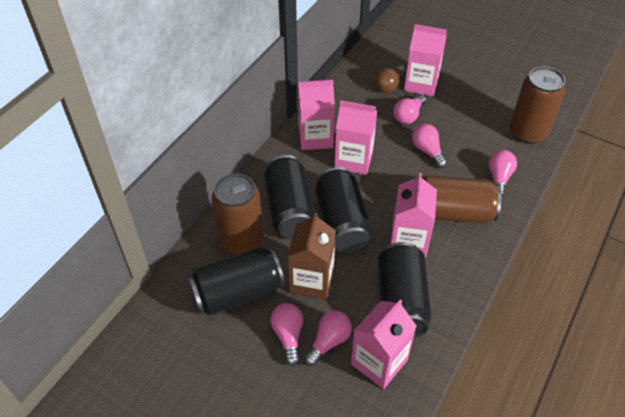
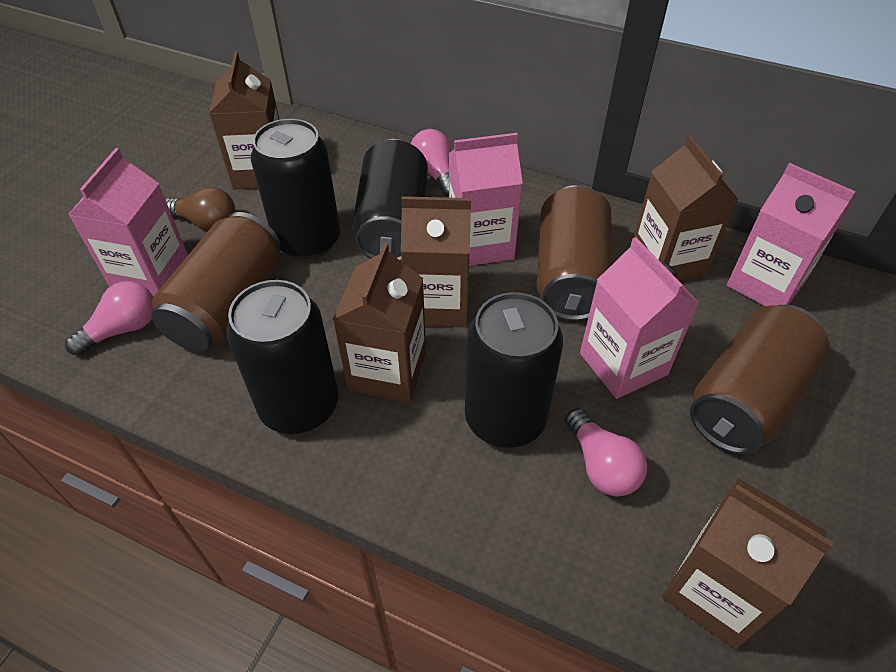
brown carton: 1 -> 5
pink carton: 5 -> 4
pink light bulb: 5 -> 3

